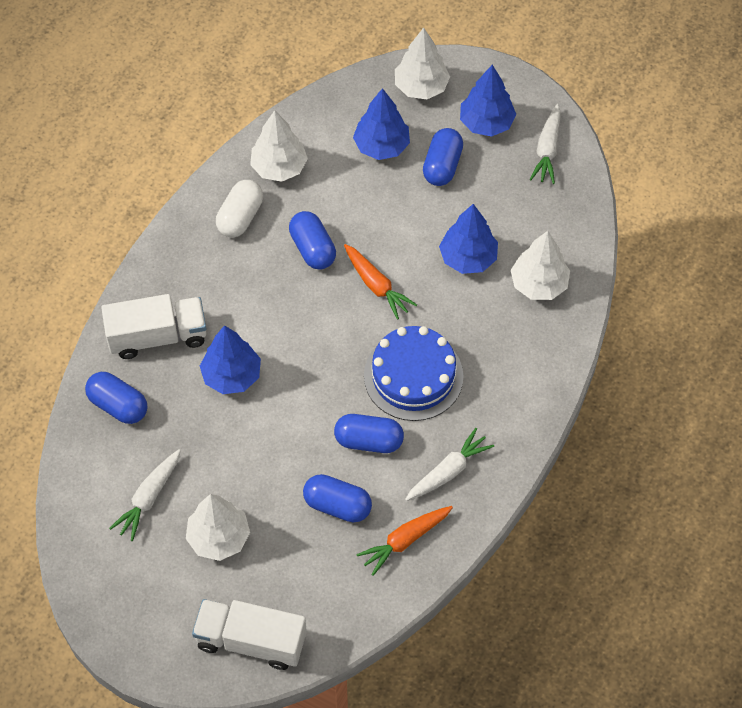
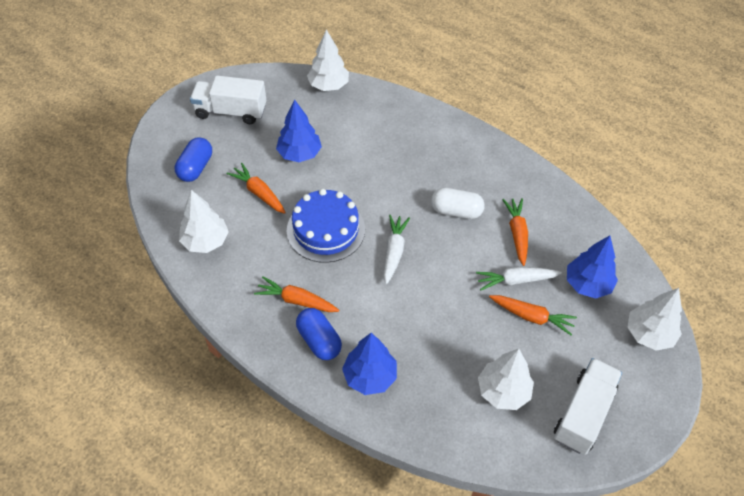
blue capsule: 5 -> 2
blue tree: 4 -> 3
orange carrot: 2 -> 4
white carrot: 3 -> 2

